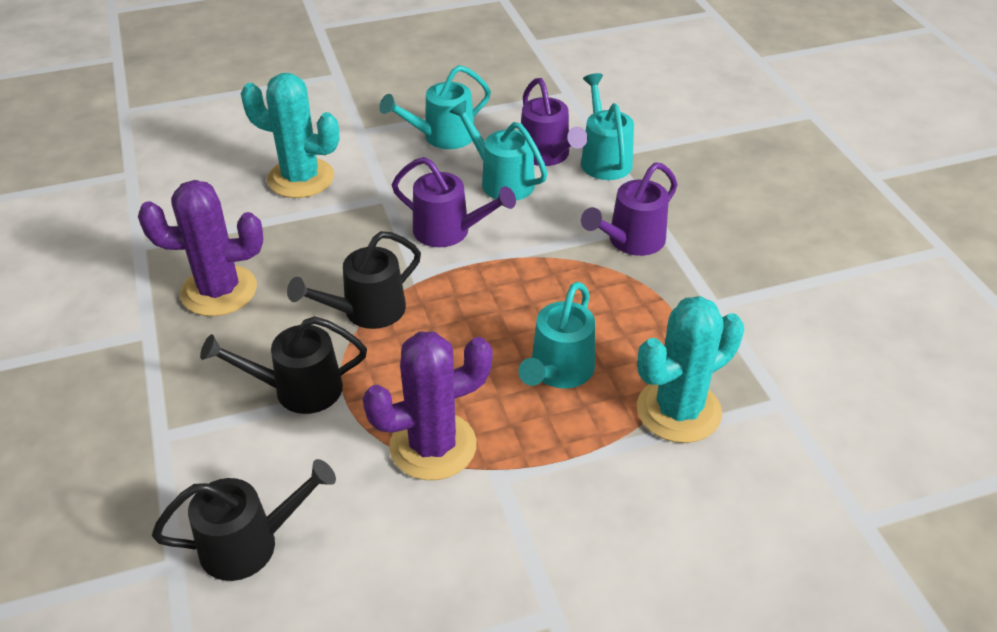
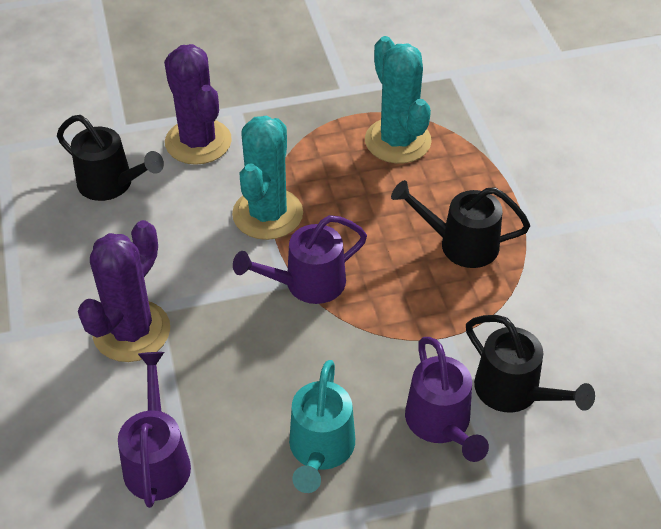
turquoise watering can: 4 -> 1

